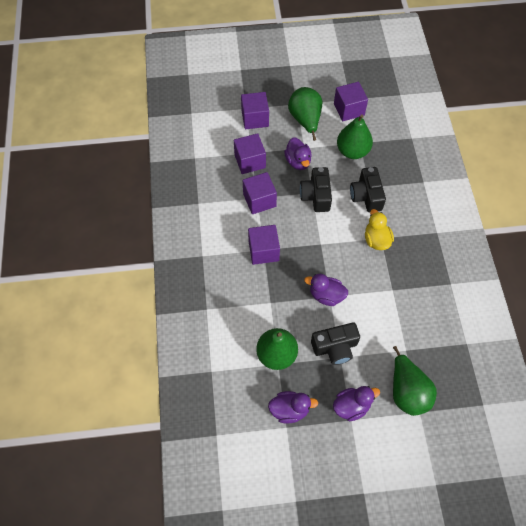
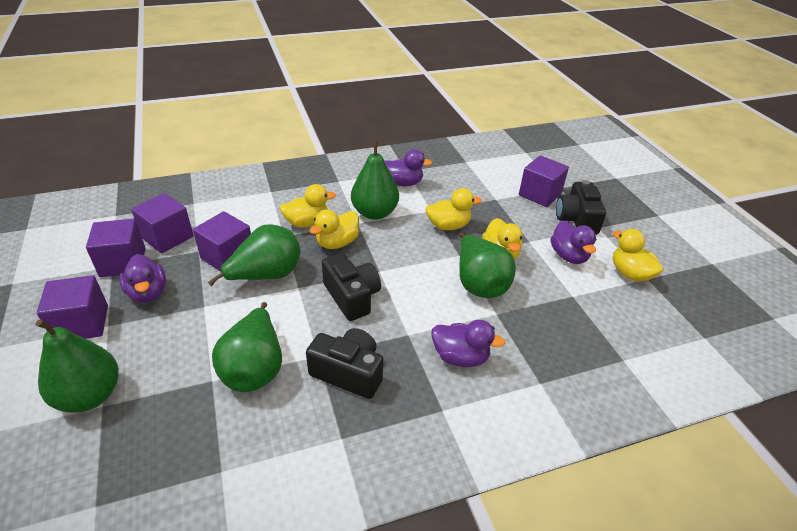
green pear: 4 -> 5
yellow duck: 1 -> 5

